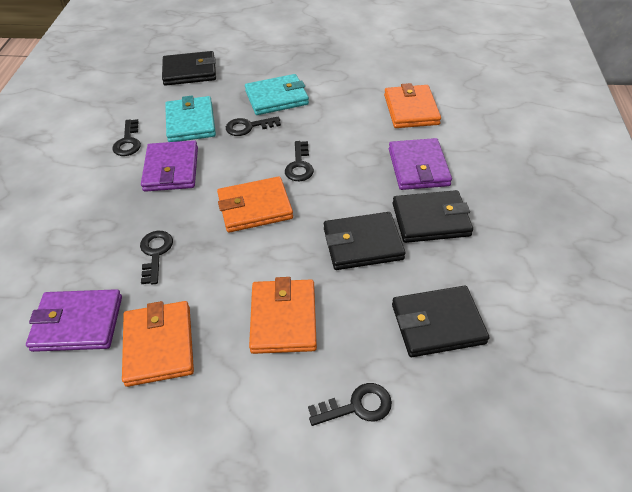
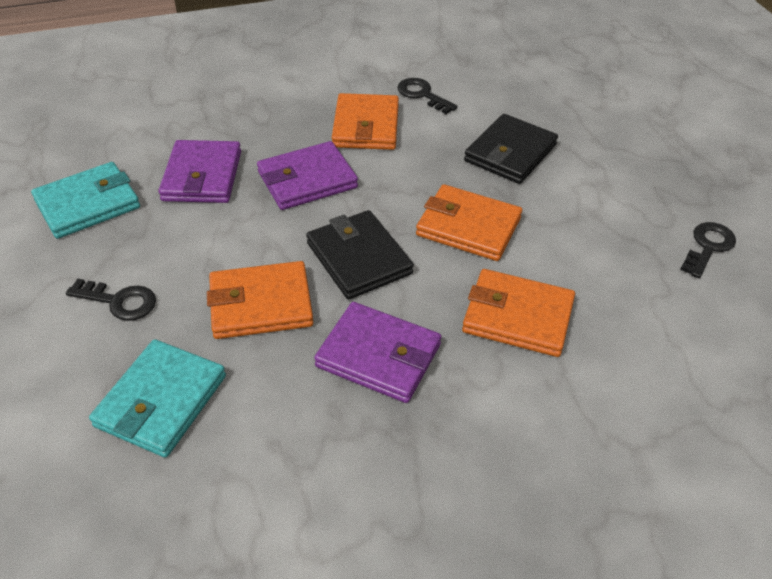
black key: 5 -> 3
black wallet: 4 -> 2

